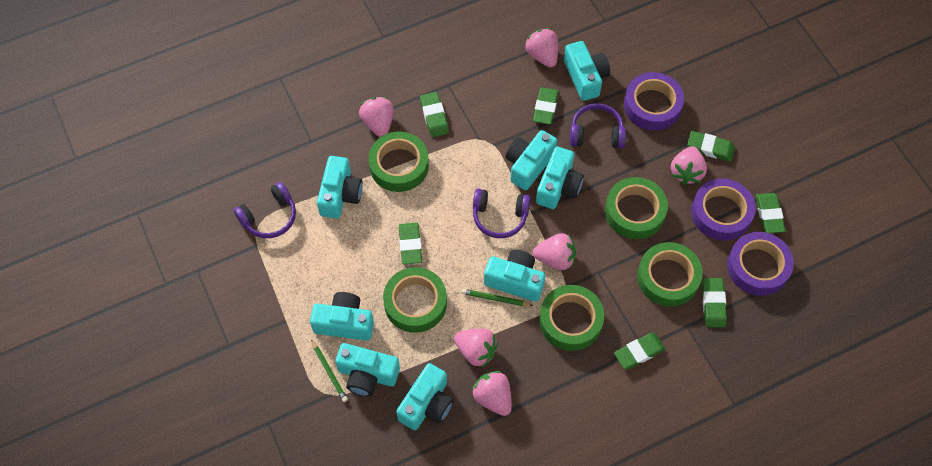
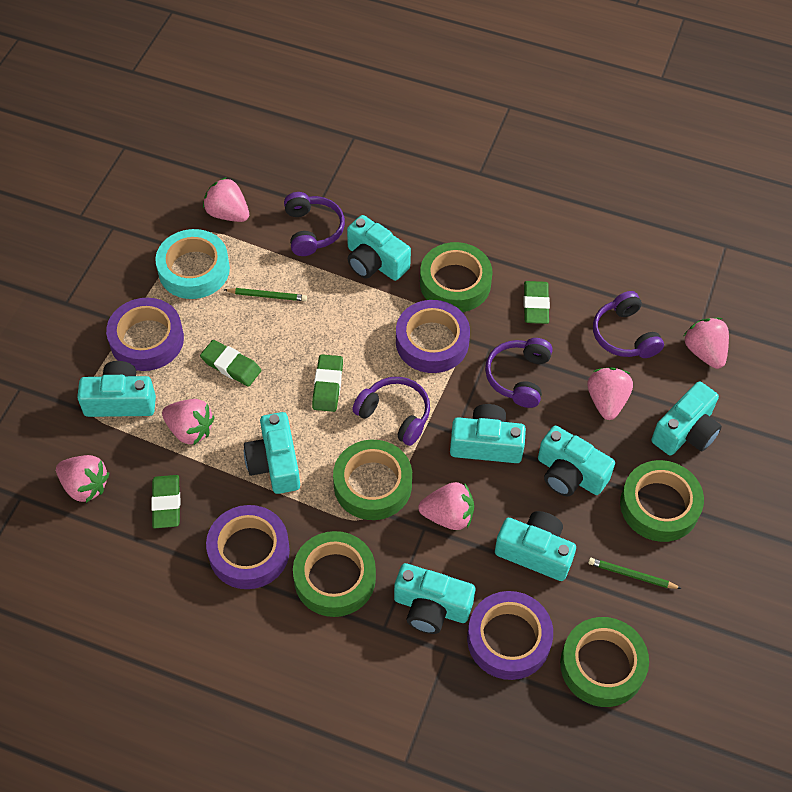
green eraser: 7 -> 4
purple headphones: 3 -> 4
purple tape: 3 -> 4
turquoise tape: 0 -> 1

